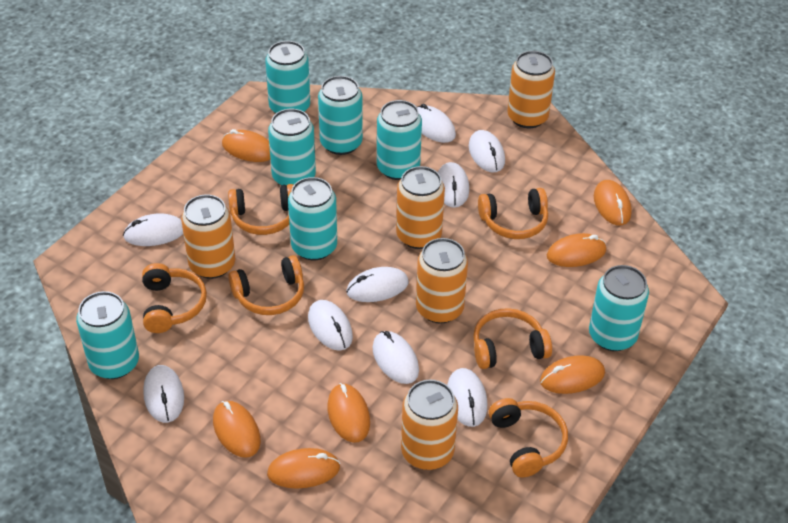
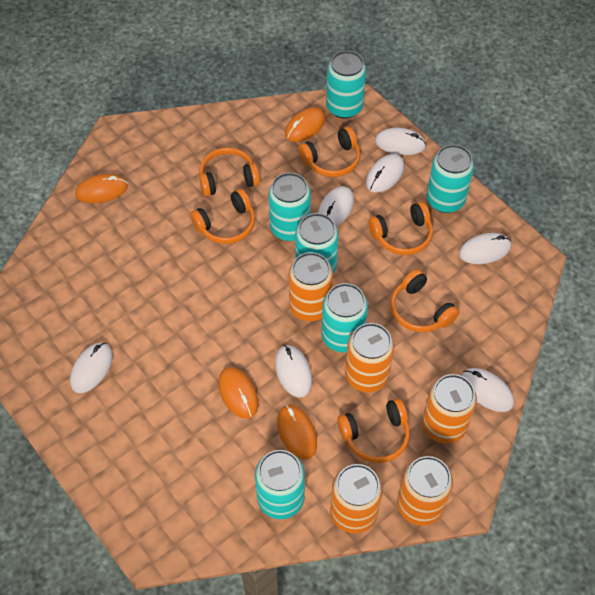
orange mouse: 7 -> 4
turquoise can: 7 -> 6
white mouse: 9 -> 7

